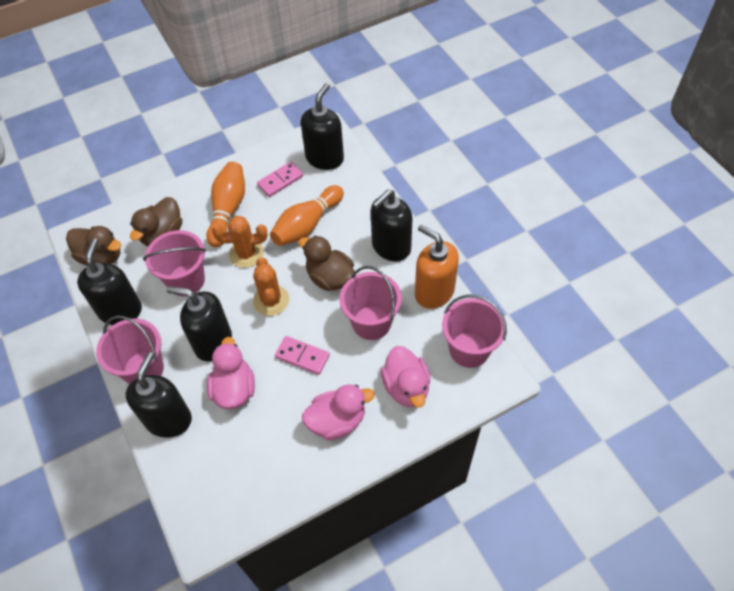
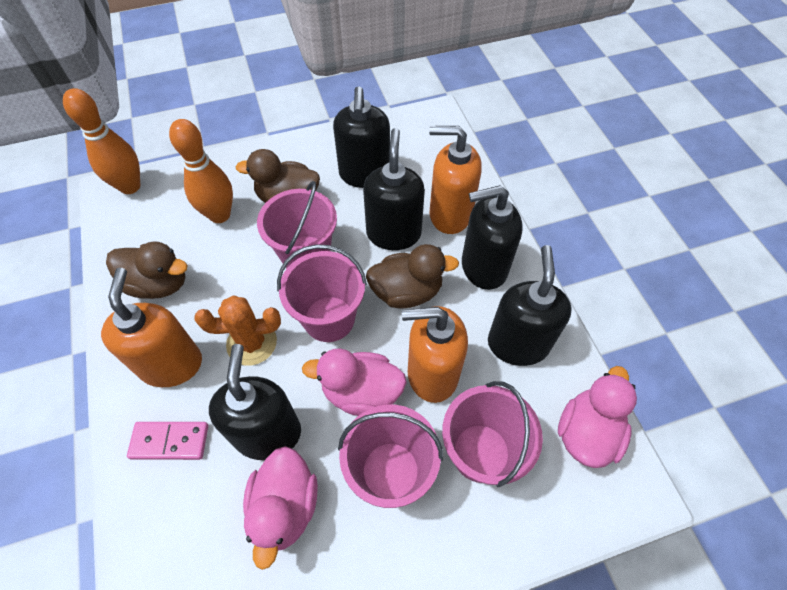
orange cactus: 2 -> 1
orange soap dispenser: 1 -> 3
pink domino: 2 -> 1

